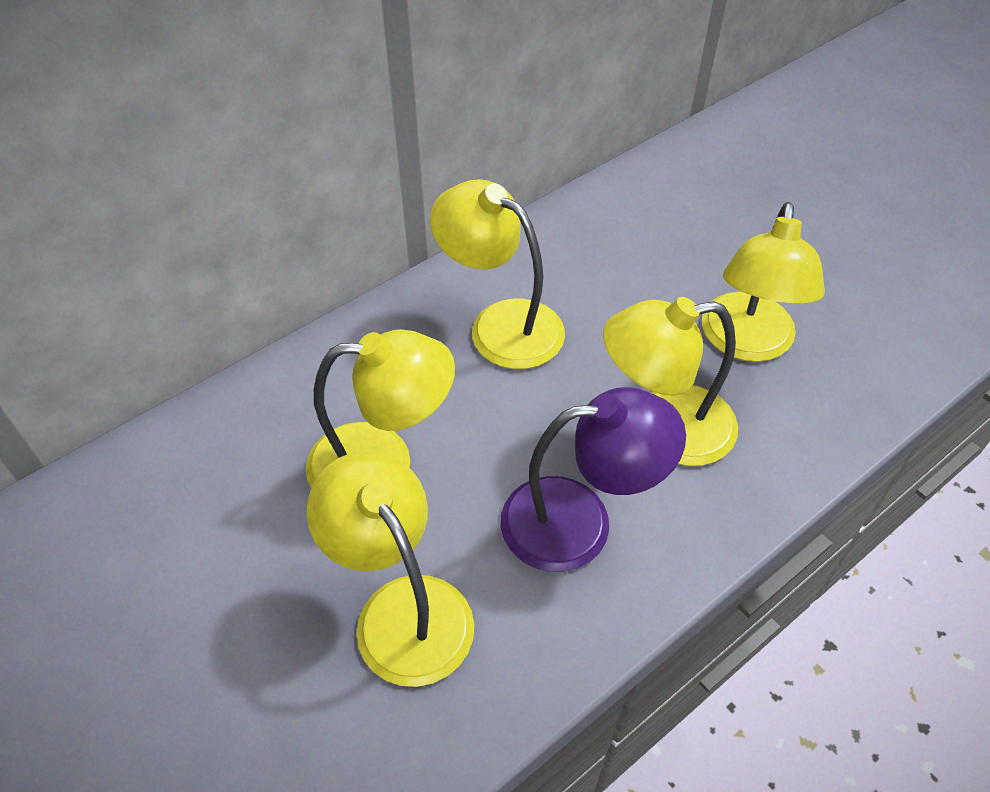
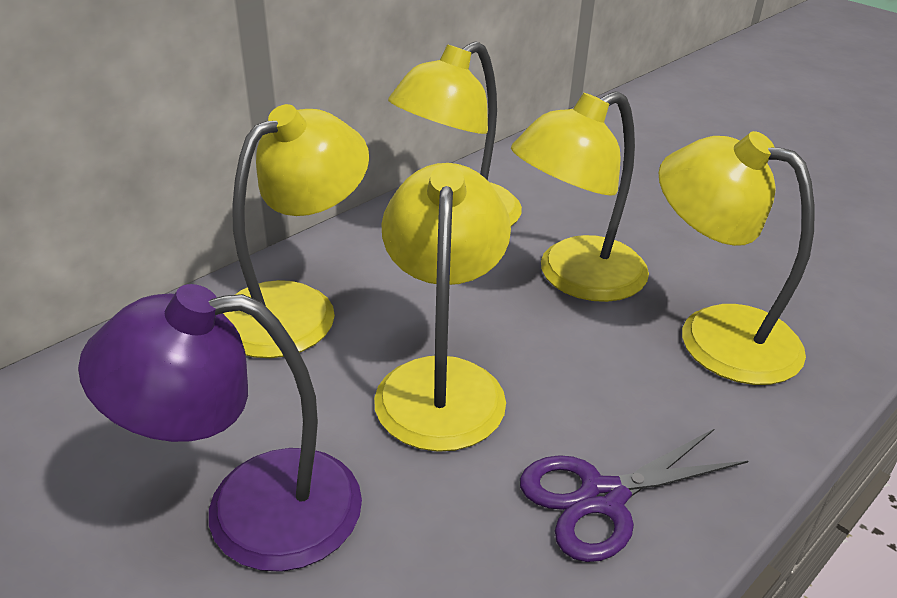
purple scissors: 0 -> 1

